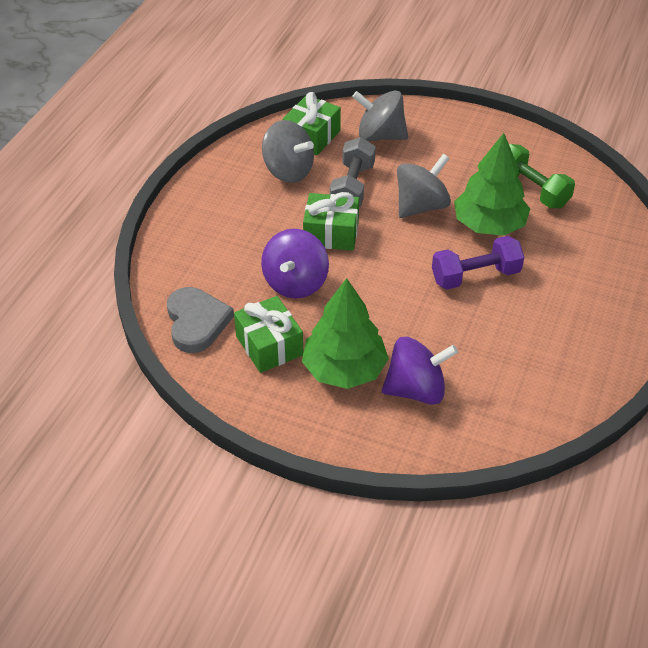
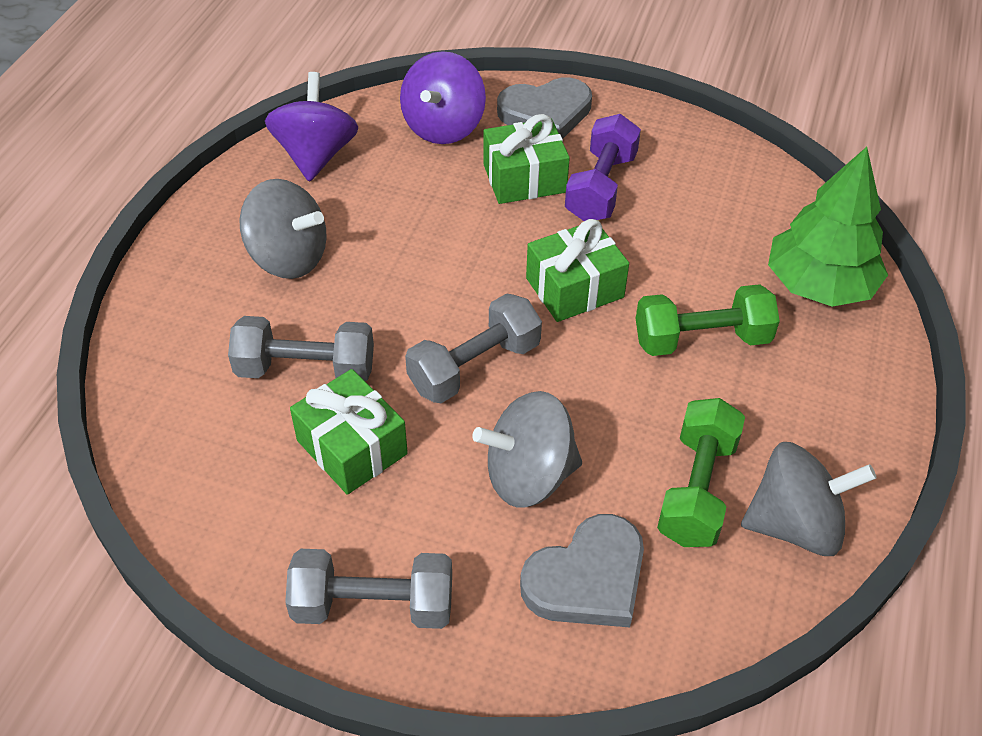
green dumbbell: 1 -> 2
green tree: 2 -> 1
grey dumbbell: 1 -> 3
grey heart: 1 -> 2

